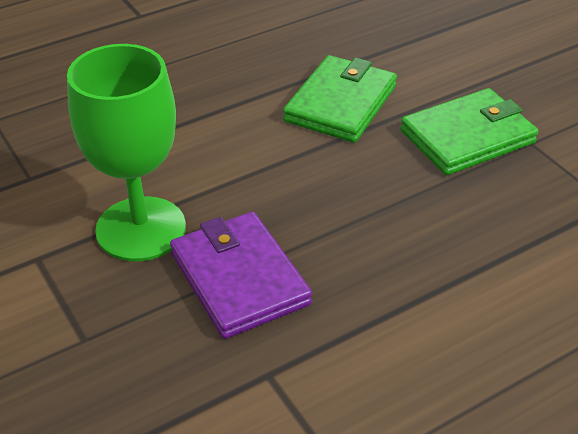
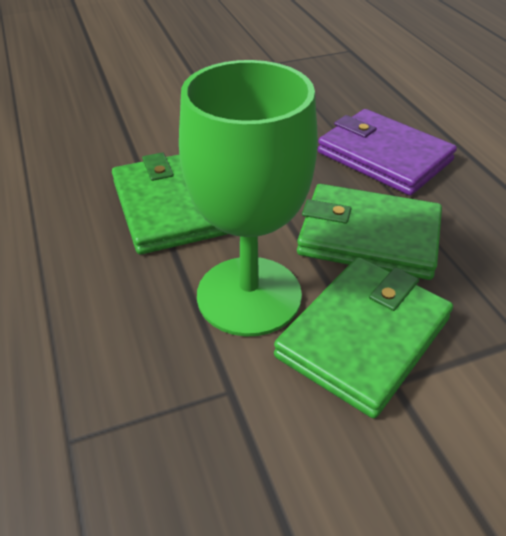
green wallet: 2 -> 3

